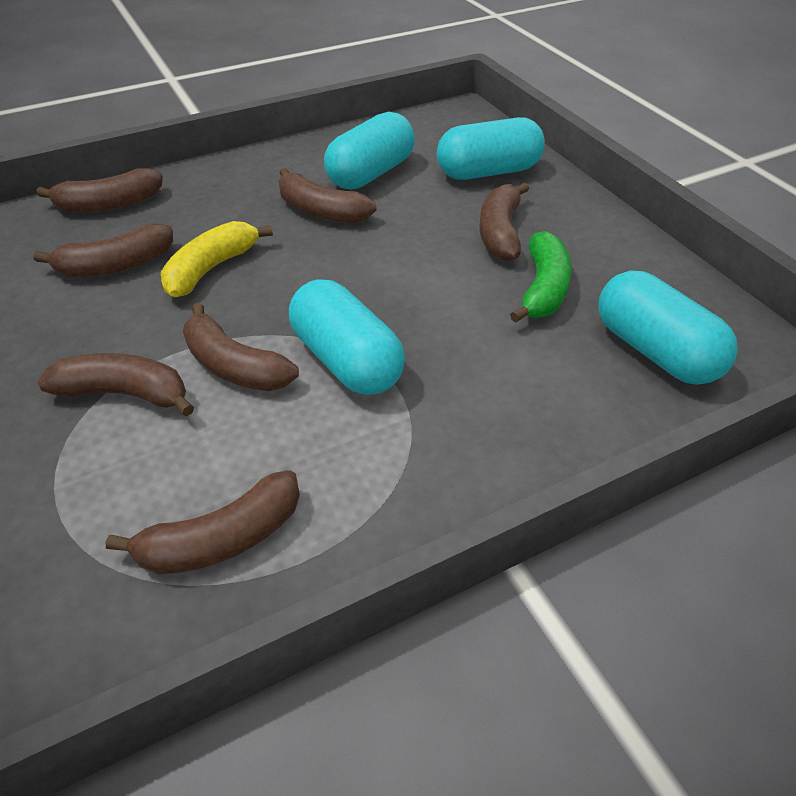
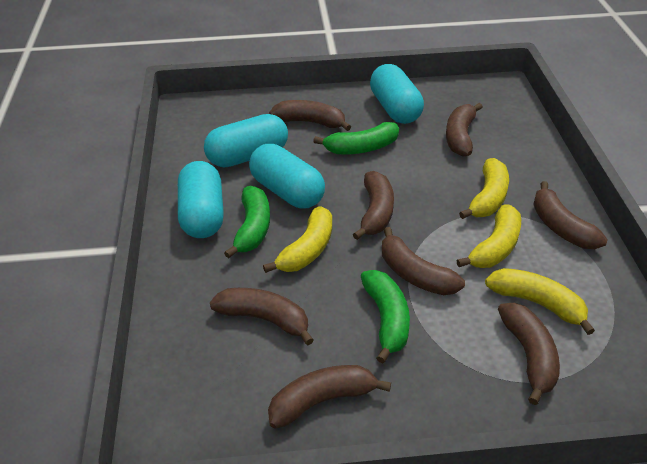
brown banana: 7 -> 8
green banana: 1 -> 3
yellow banana: 1 -> 4

